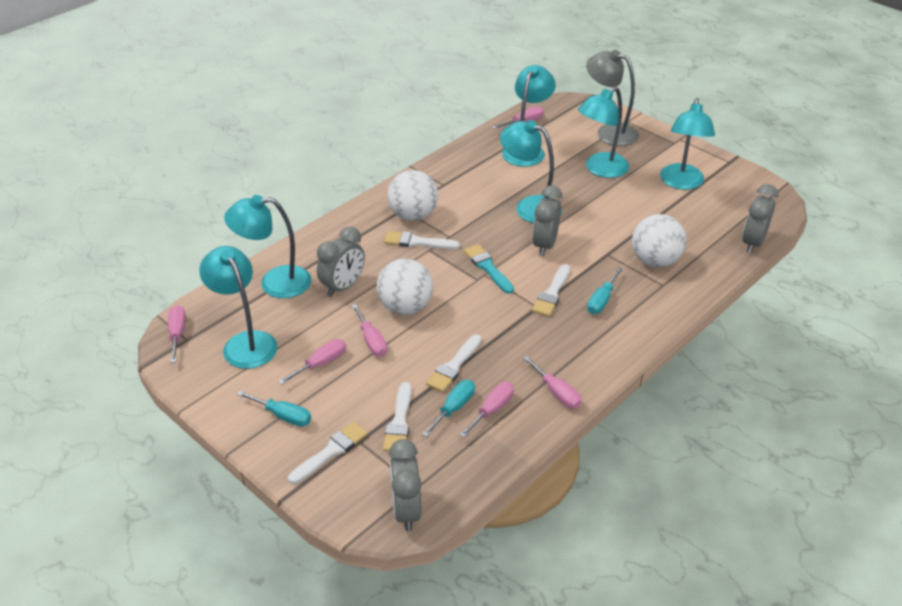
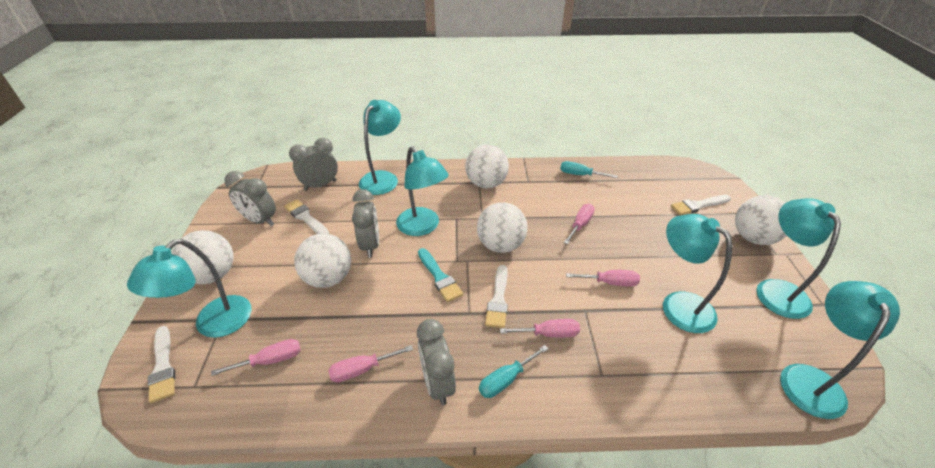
grey lamp: 1 -> 0
pink screwdriver: 6 -> 5
turquoise screwdriver: 3 -> 2
white ball: 3 -> 5
white brush: 5 -> 4

